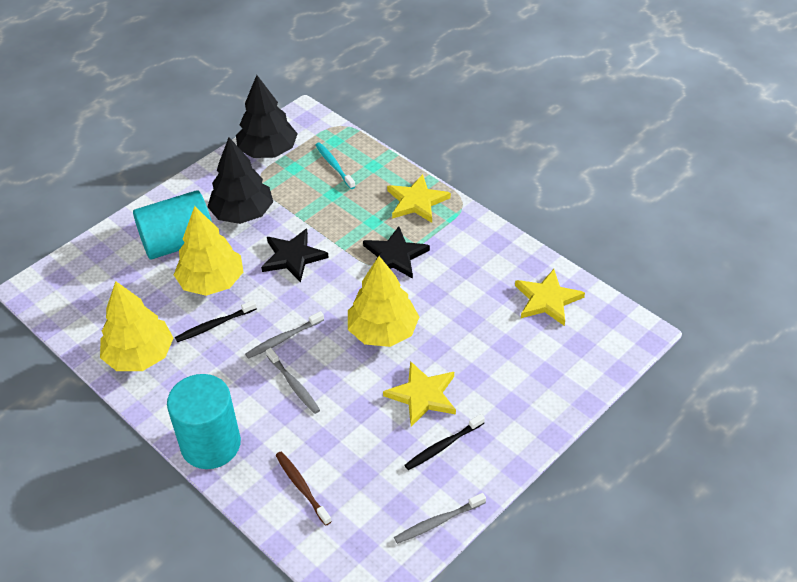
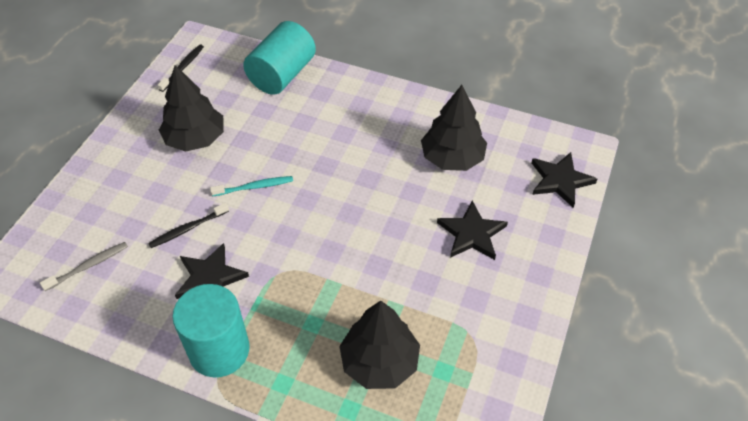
black star: 2 -> 3
black tree: 2 -> 3
brown toothbrush: 1 -> 0
grey toothbrush: 3 -> 1
yellow star: 3 -> 0
yellow tree: 3 -> 0

